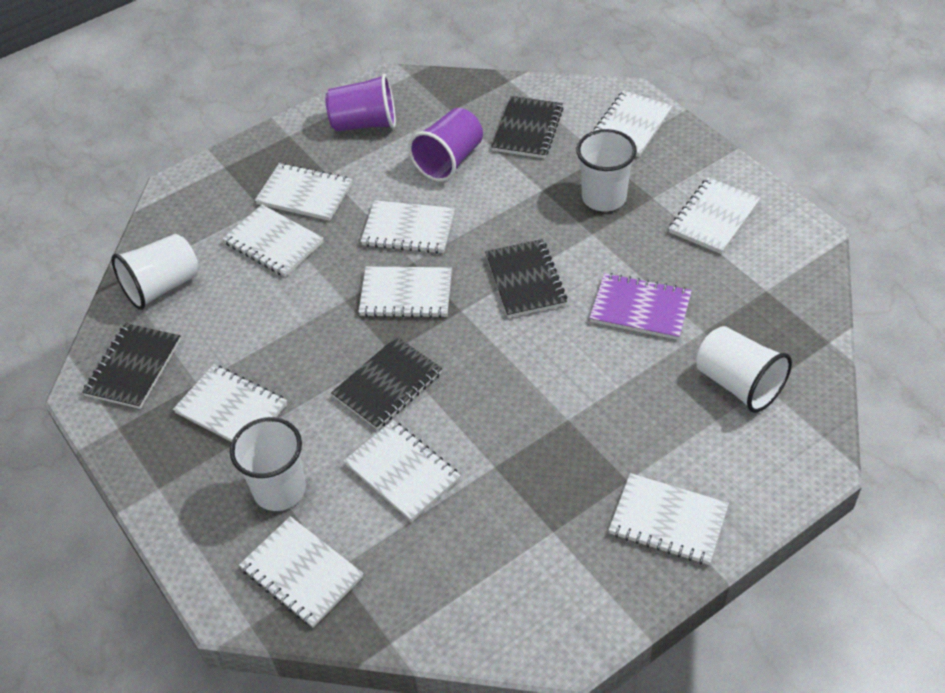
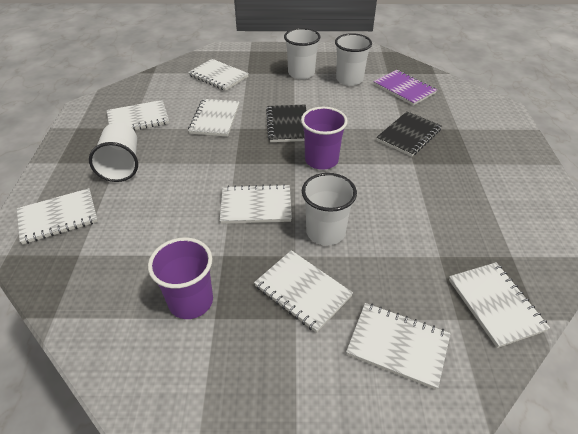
black notebook: 4 -> 2
white notebook: 10 -> 8

